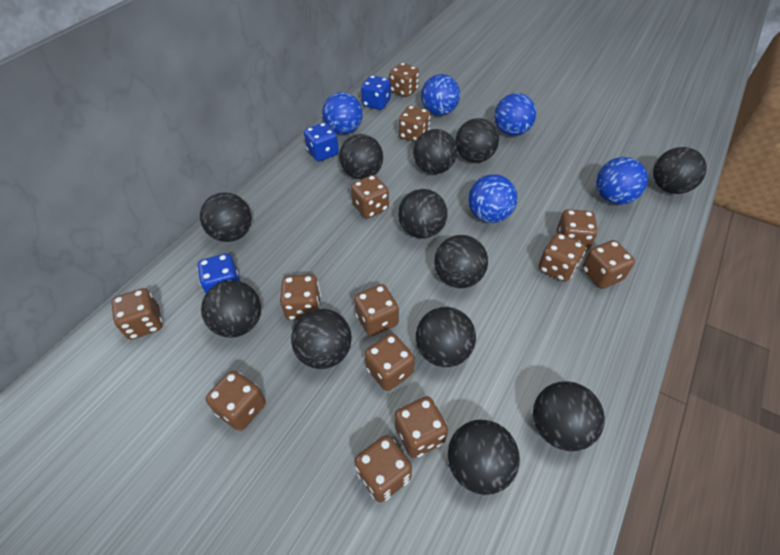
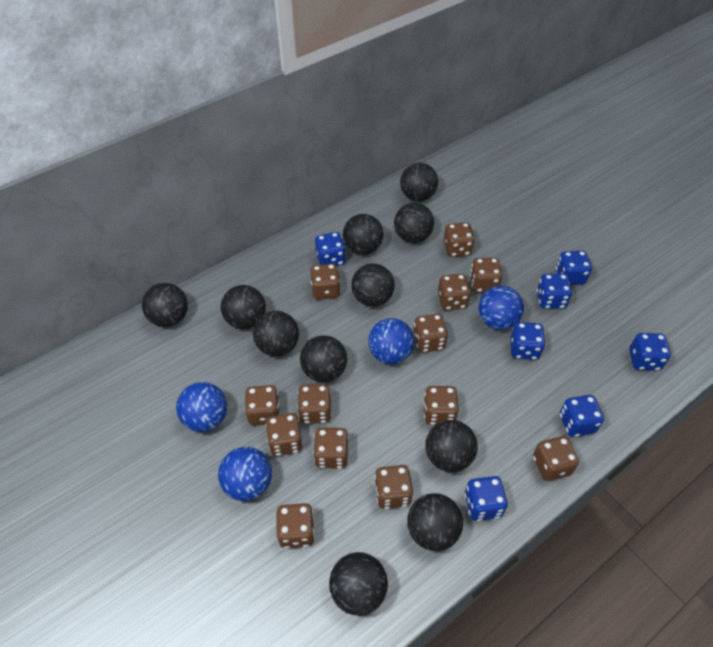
black ball: 12 -> 11
blue ball: 5 -> 4
blue dice: 3 -> 7

